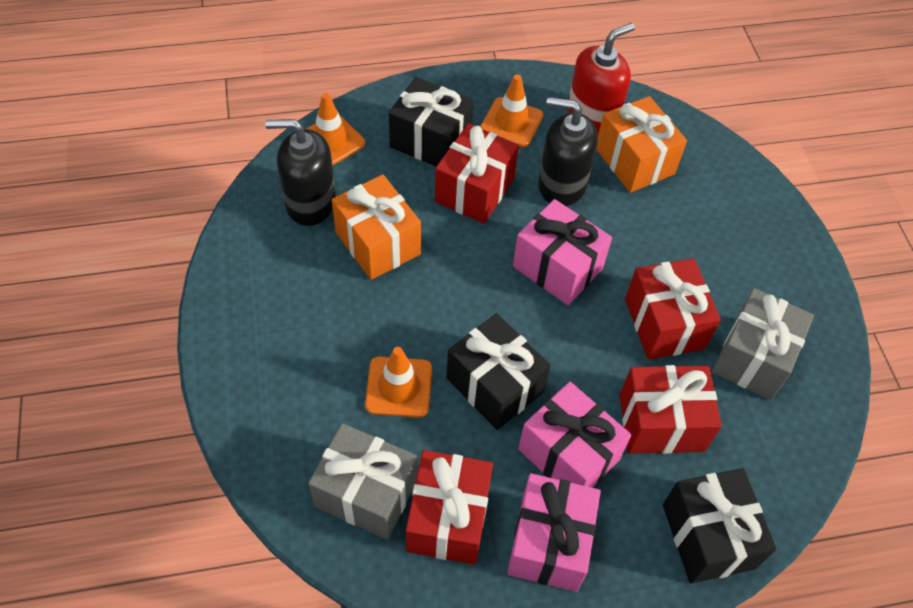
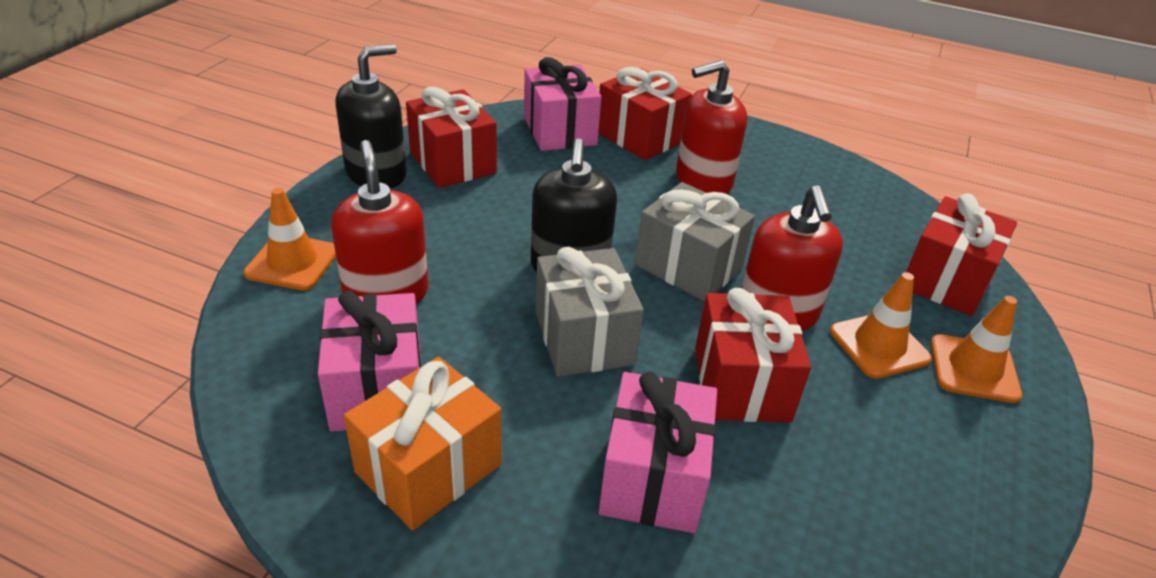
black gift: 3 -> 0
orange gift: 2 -> 1
red soap dispenser: 1 -> 3

